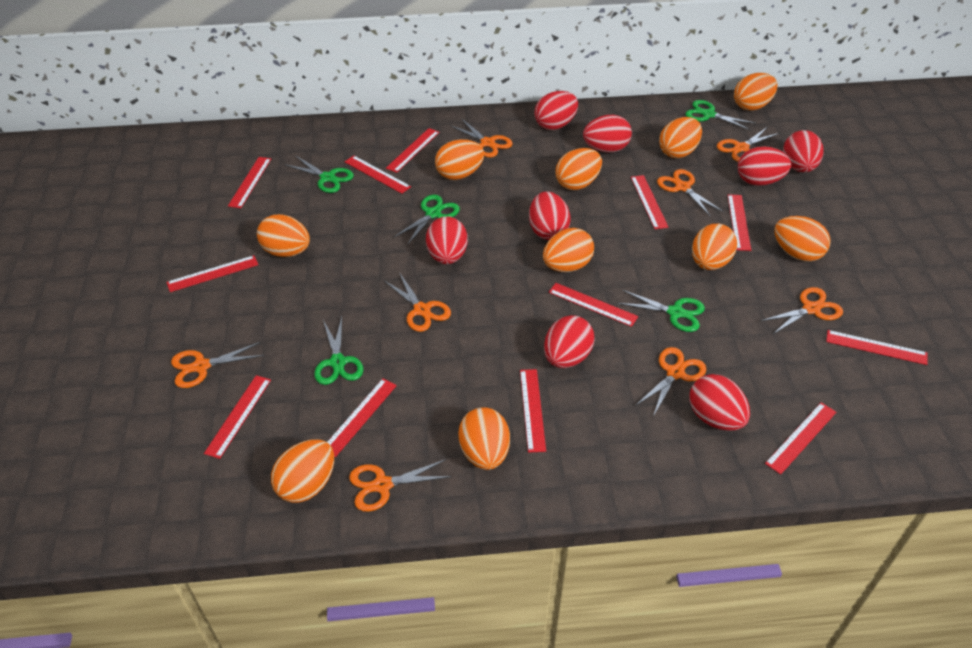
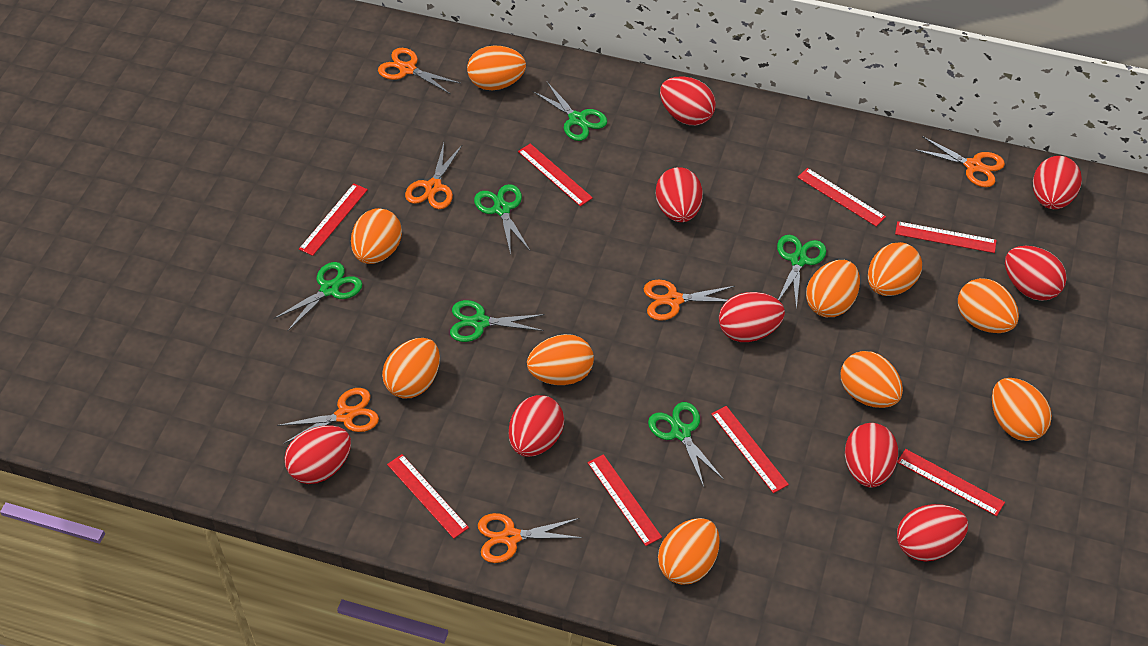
green scissors: 5 -> 6
orange scissors: 8 -> 6
red egg: 8 -> 9
red ruler: 12 -> 8

